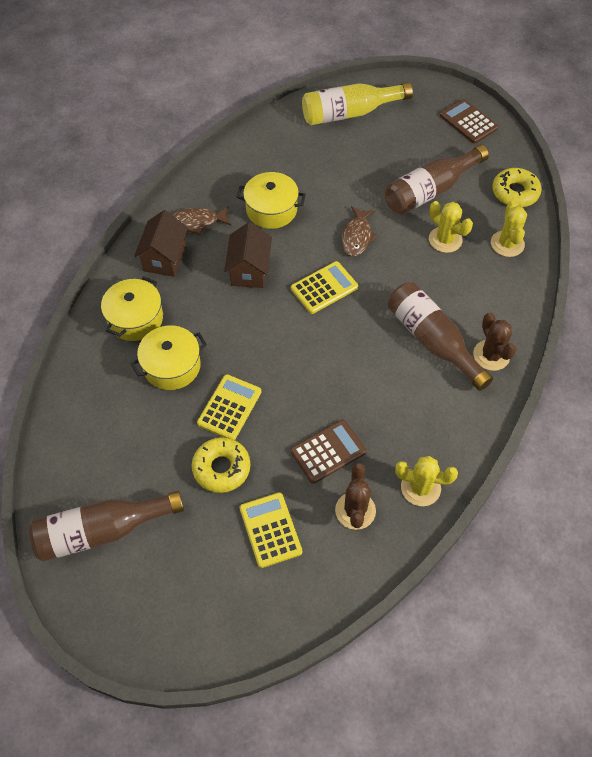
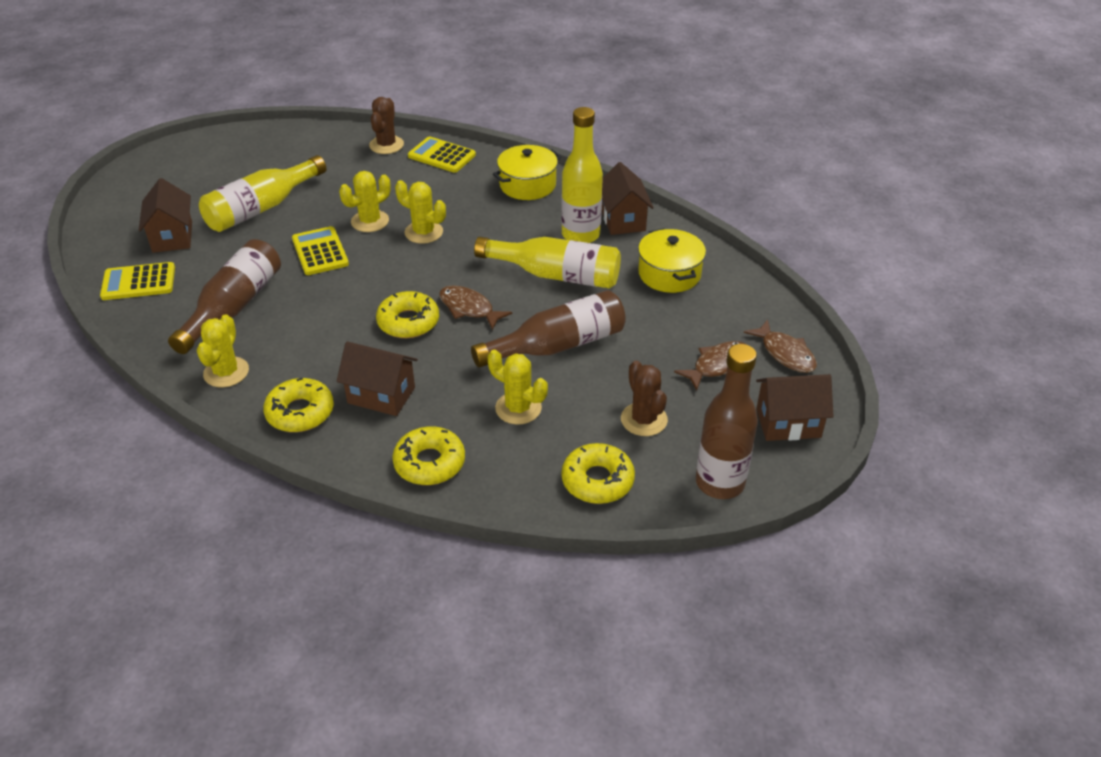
brown calculator: 2 -> 0
brown fish: 2 -> 3
brown house: 2 -> 4
yellow bottle: 1 -> 3
yellow cactus: 3 -> 4
yellow donut: 2 -> 4
yellow pot: 3 -> 2

